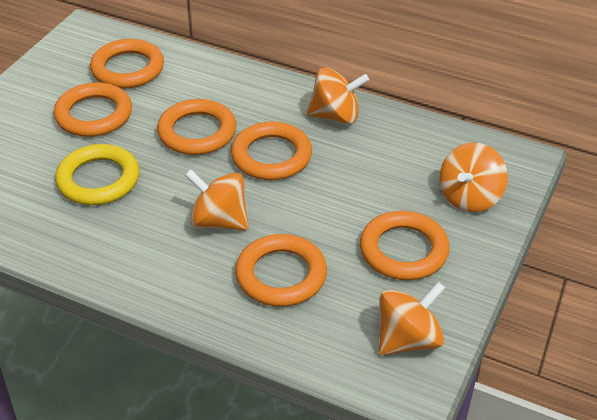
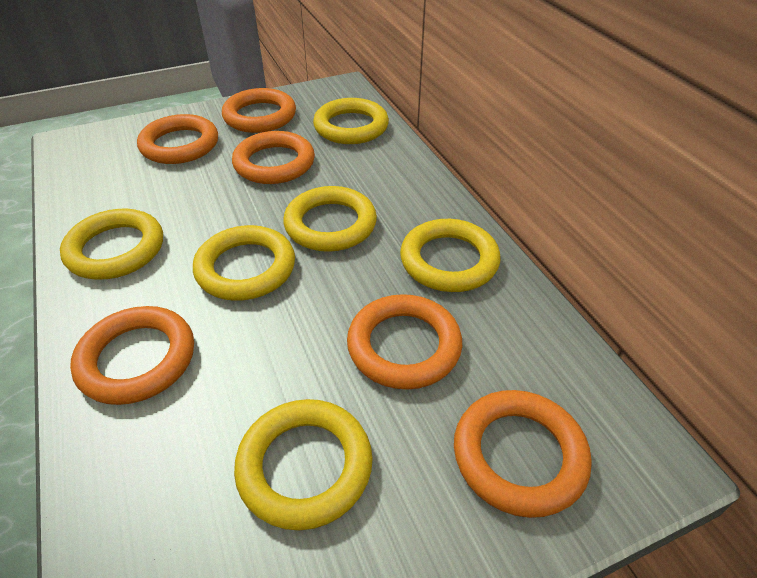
orange spinning top: 4 -> 0
yellow ring: 1 -> 6

